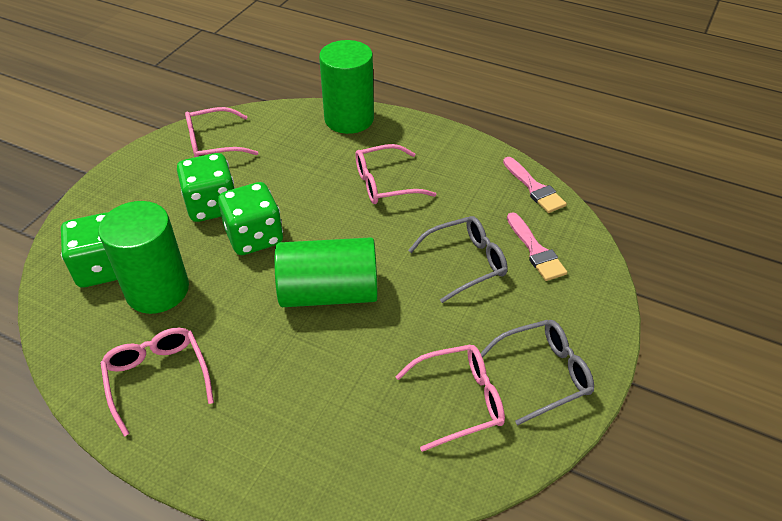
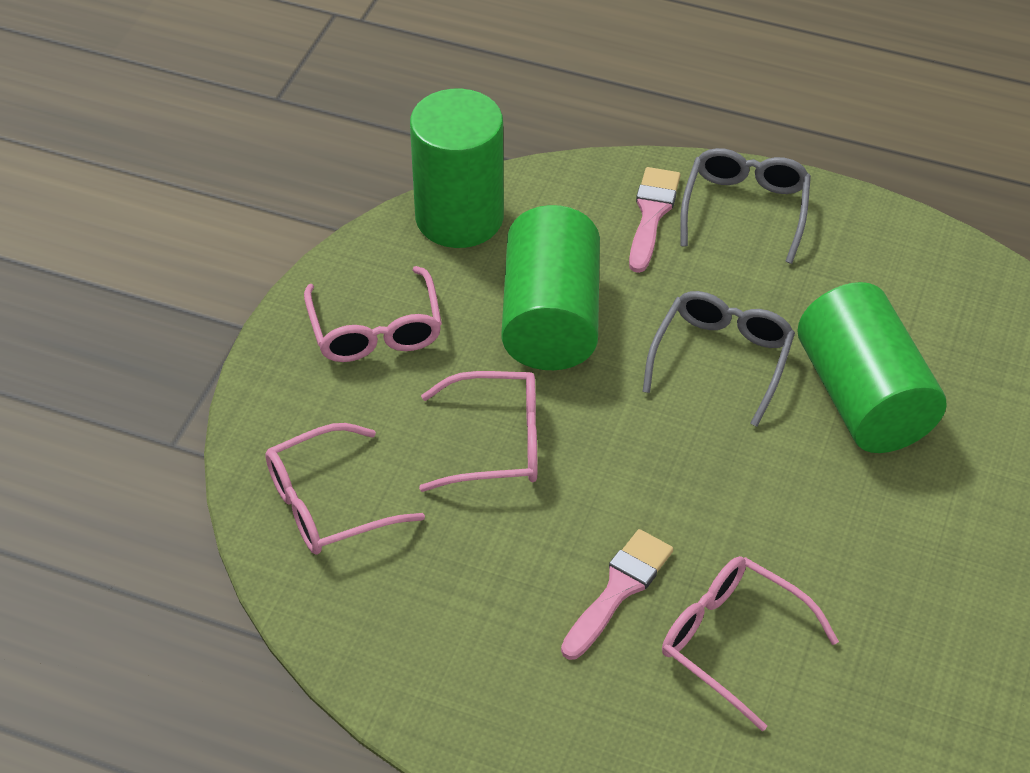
green dice: 3 -> 0

